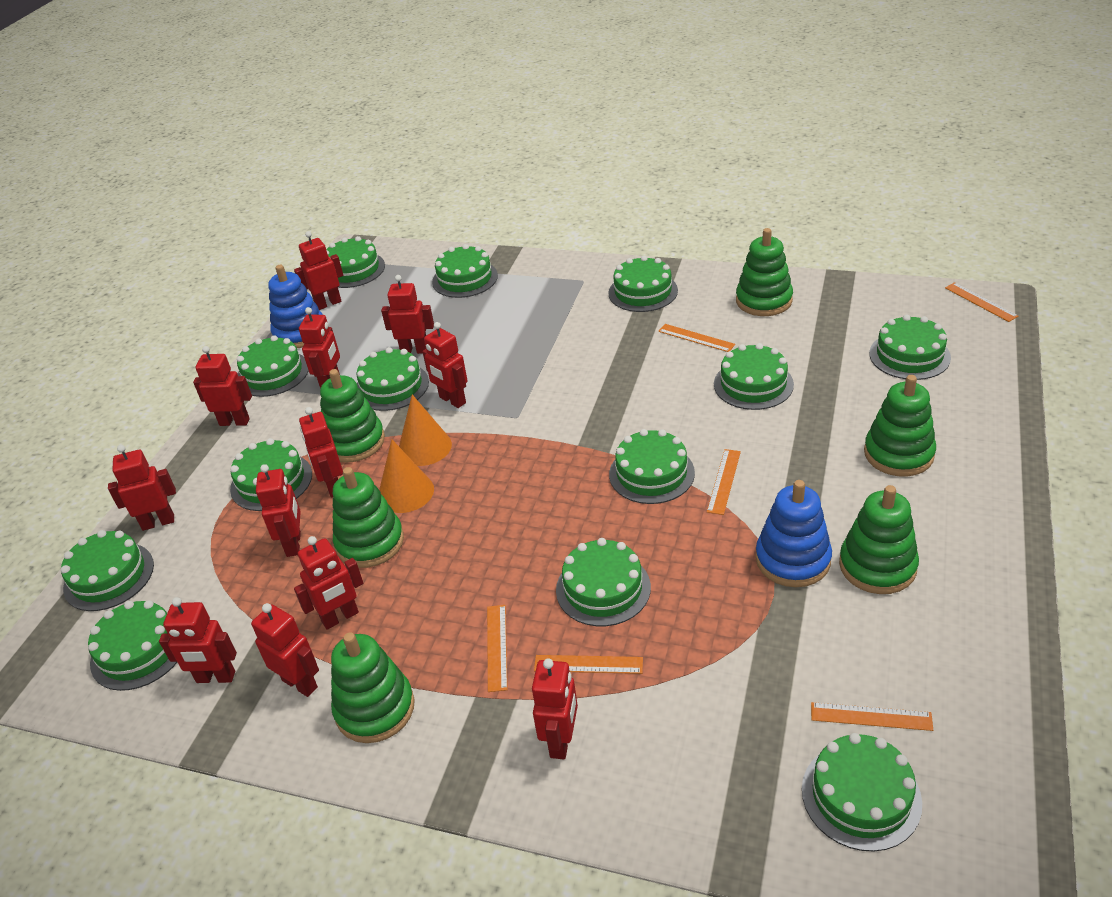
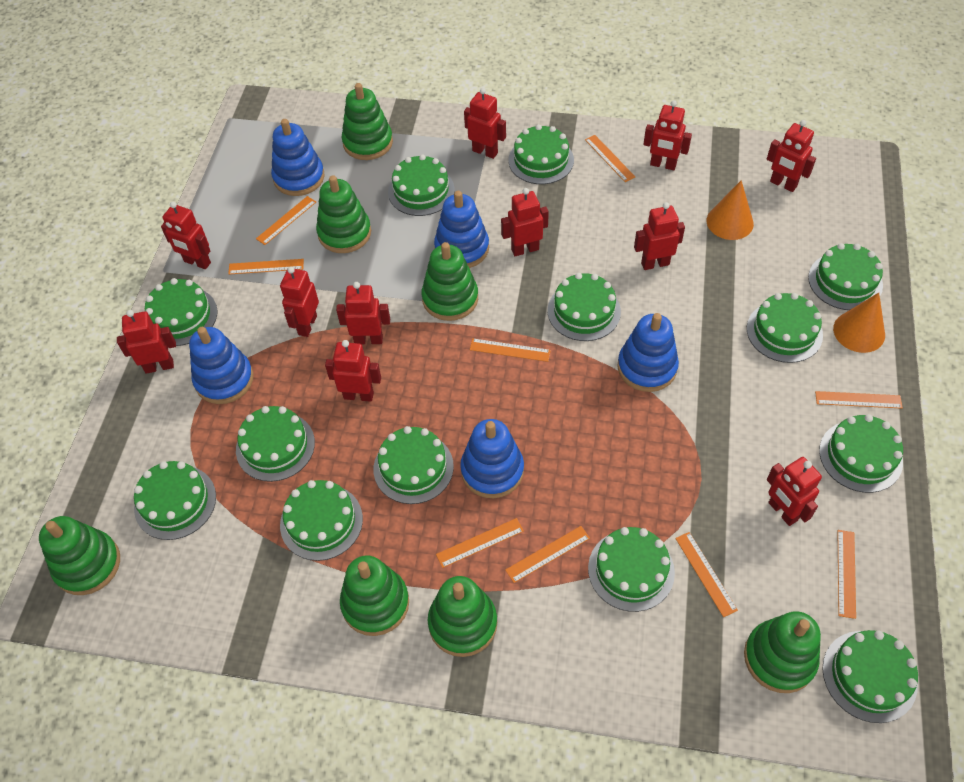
blue stacking toy: 2 -> 5
green stacking toy: 6 -> 7
orange ruler: 6 -> 9
red robot: 12 -> 11

